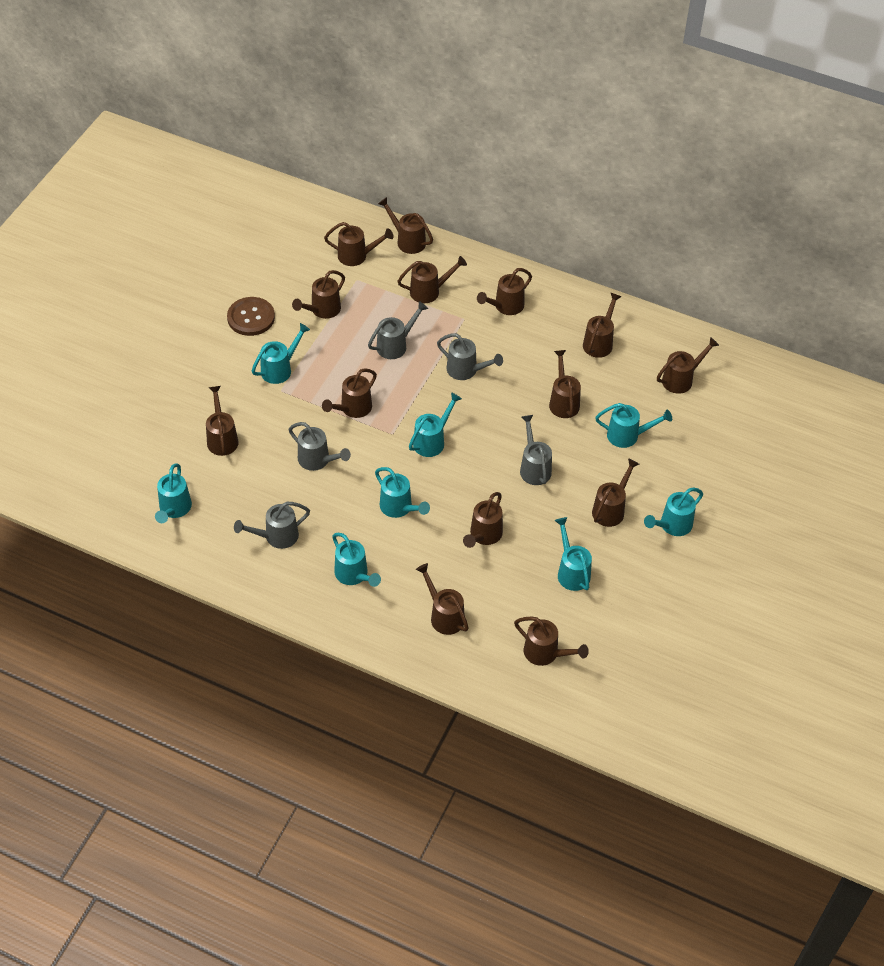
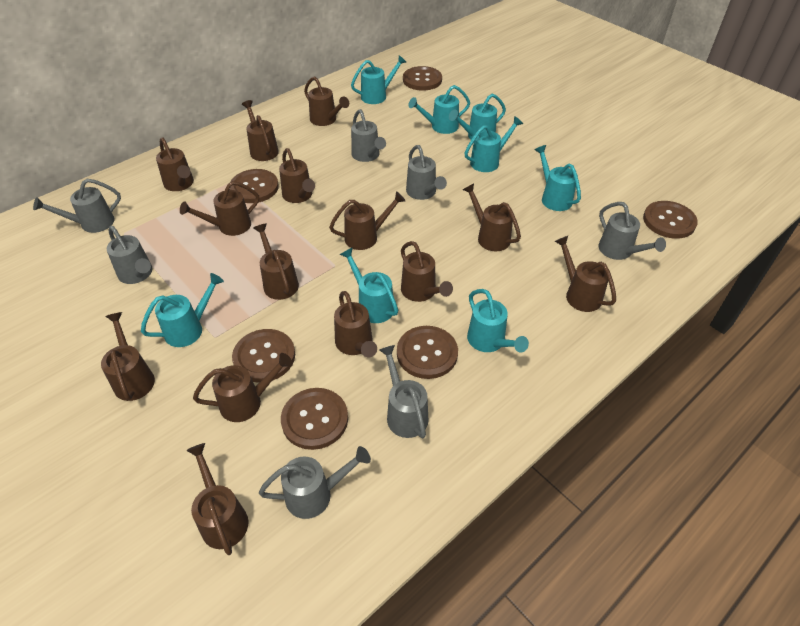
brown button: 1 -> 6
grey watering can: 5 -> 7

